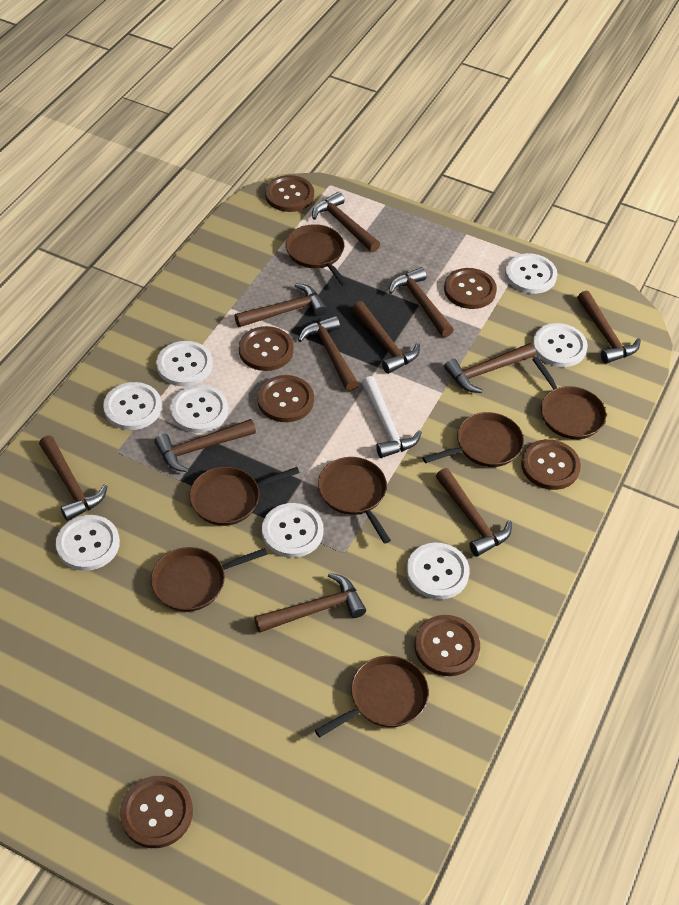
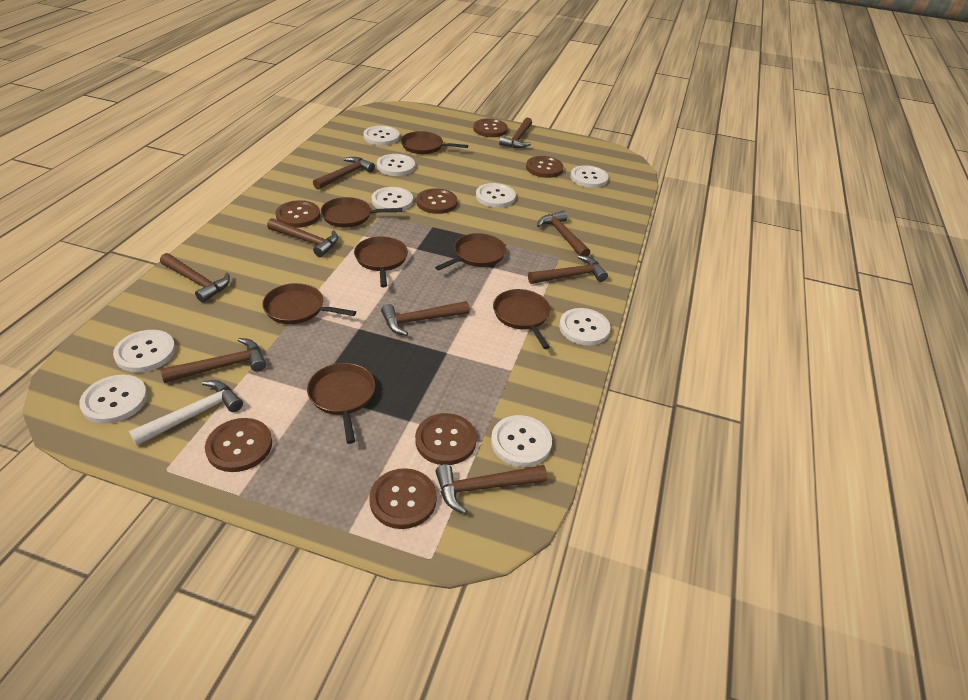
brown hammer: 11 -> 9
white button: 8 -> 9

